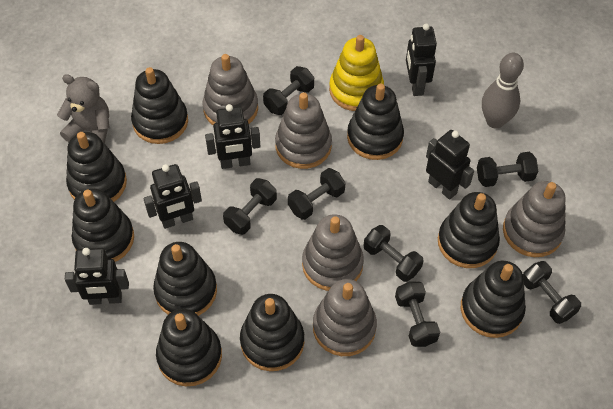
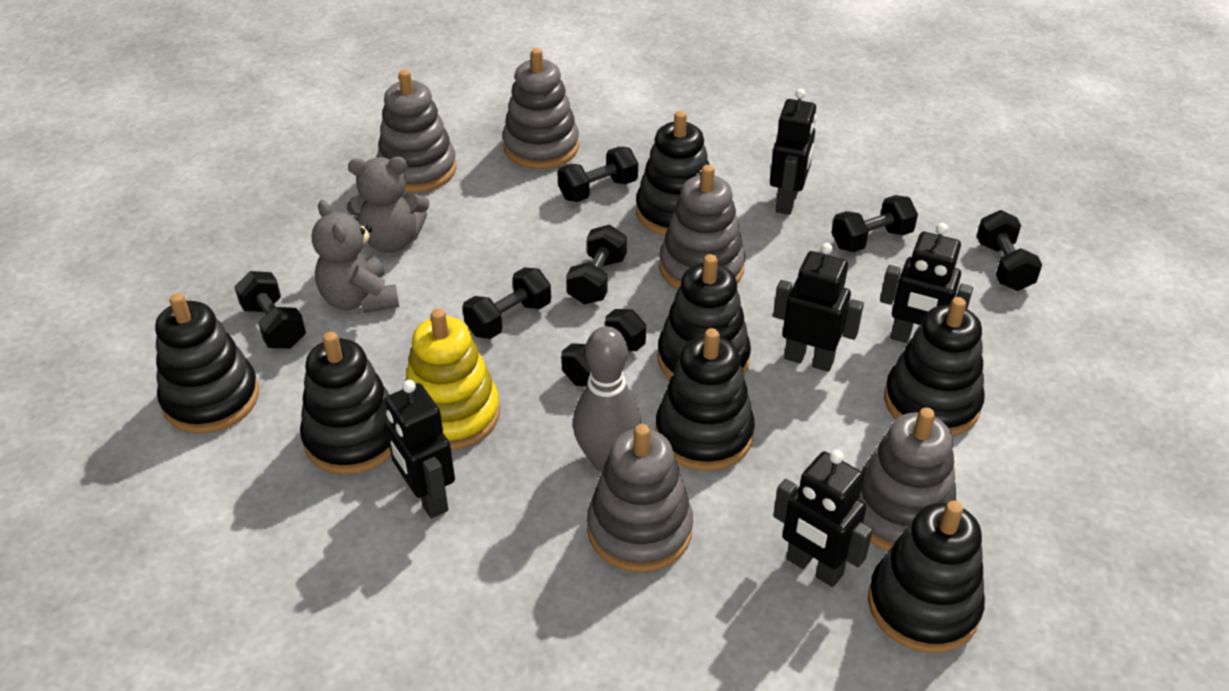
black stacking toy: 9 -> 7
grey teddy bear: 1 -> 2

